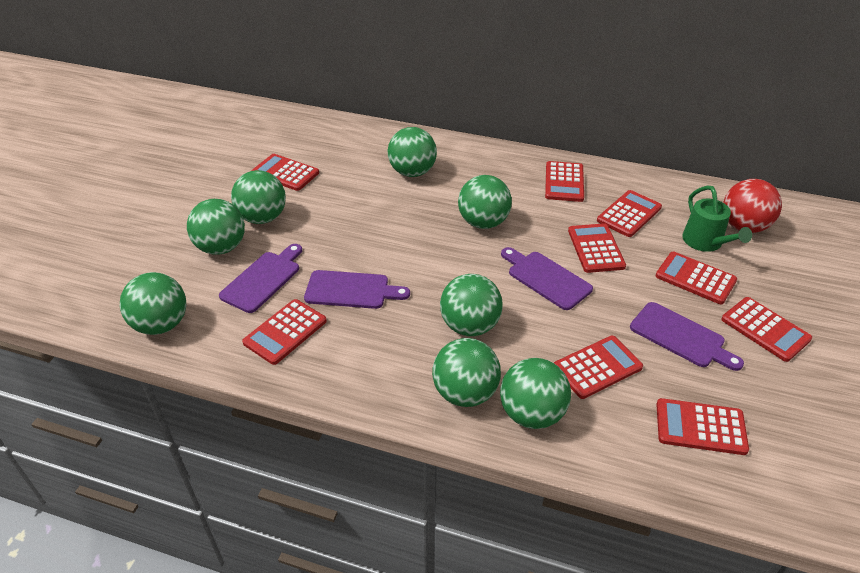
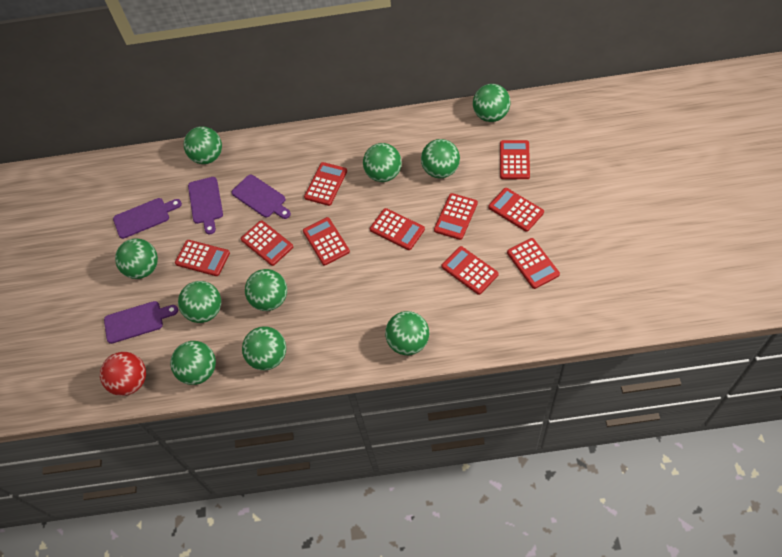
green ball: 8 -> 10
green watering can: 1 -> 0
red calculator: 9 -> 10

